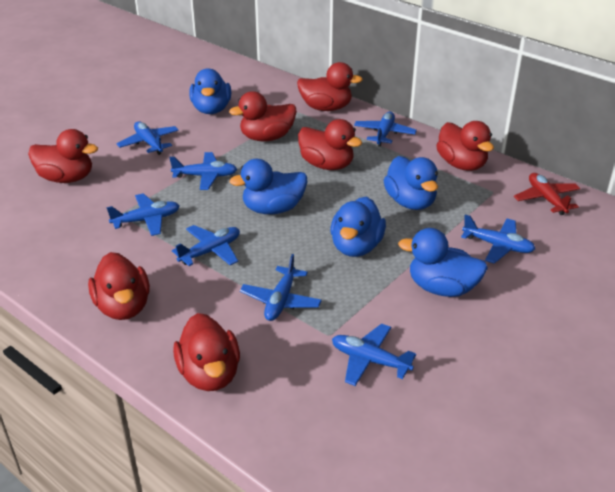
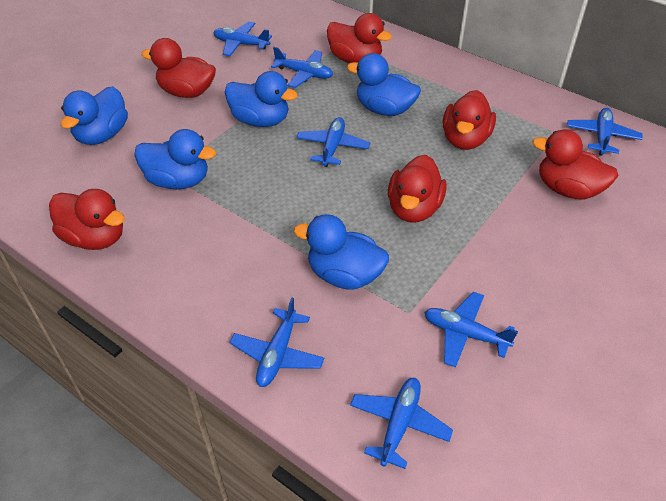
blue plane: 8 -> 7
red duck: 7 -> 6
red plane: 1 -> 0

